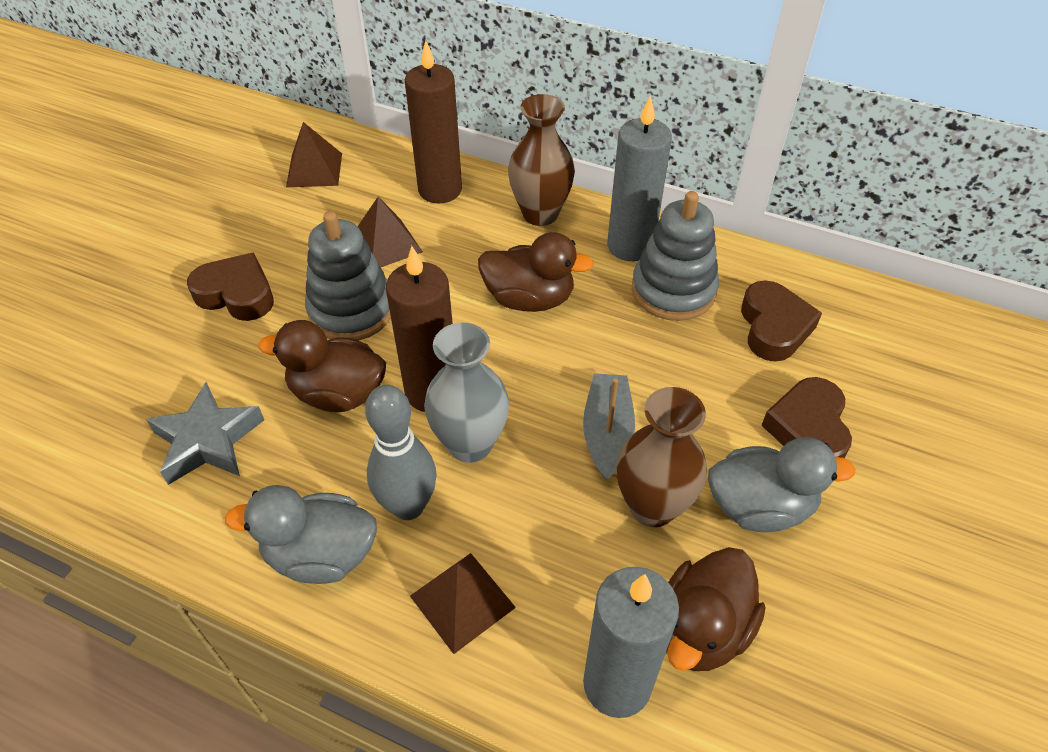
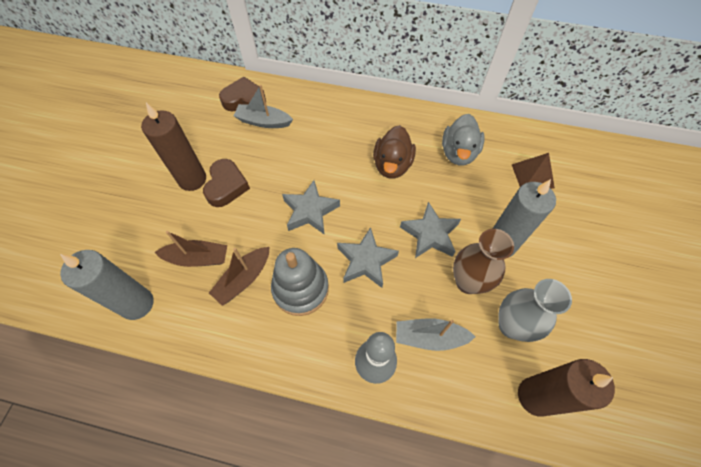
brown boat: 0 -> 2
brown duck: 3 -> 1
brown heart: 3 -> 2
brown pyramid: 3 -> 1
brown vase: 2 -> 1
grey boat: 1 -> 2
grey duck: 2 -> 1
grey stacking toy: 2 -> 1
grey star: 1 -> 3

